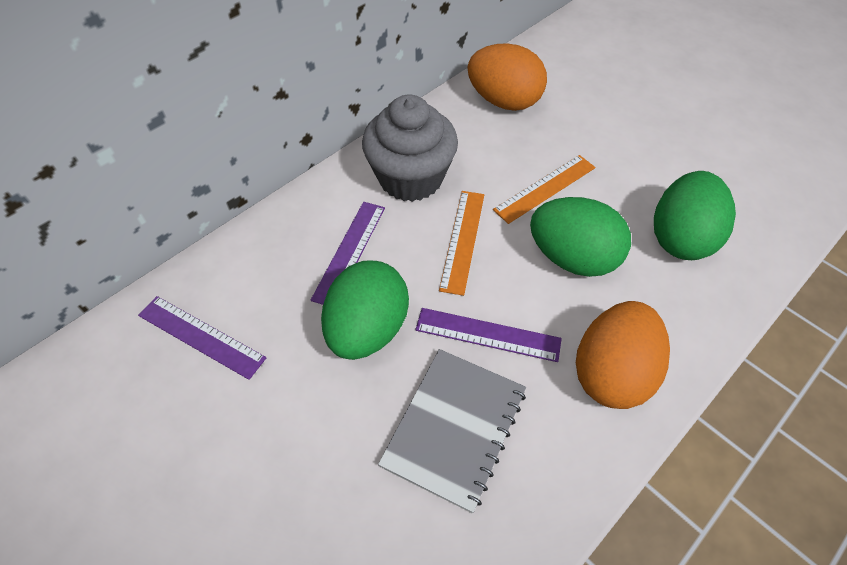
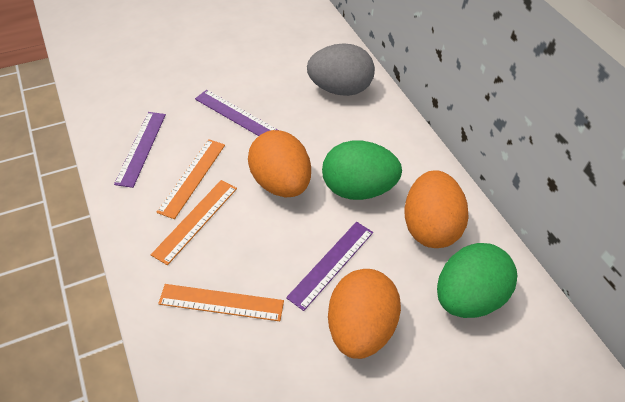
green egg: 3 -> 2
grey cupcake: 1 -> 0
grey egg: 0 -> 1
grey notebook: 1 -> 0
orange egg: 2 -> 3
orange ruler: 2 -> 3

